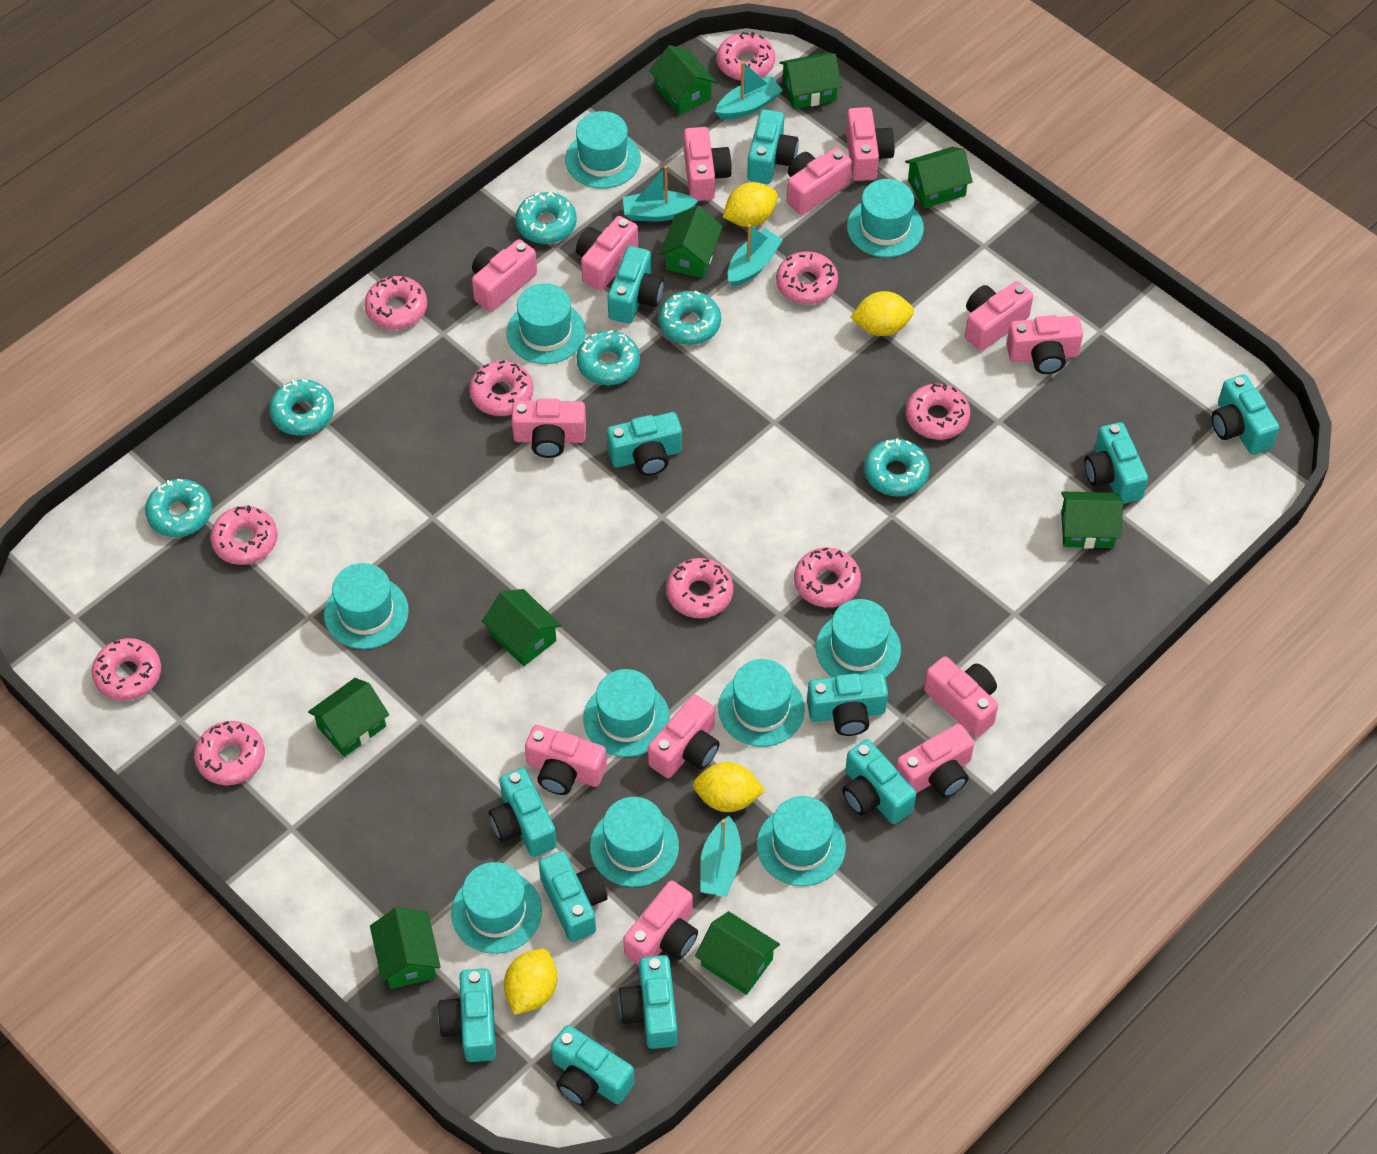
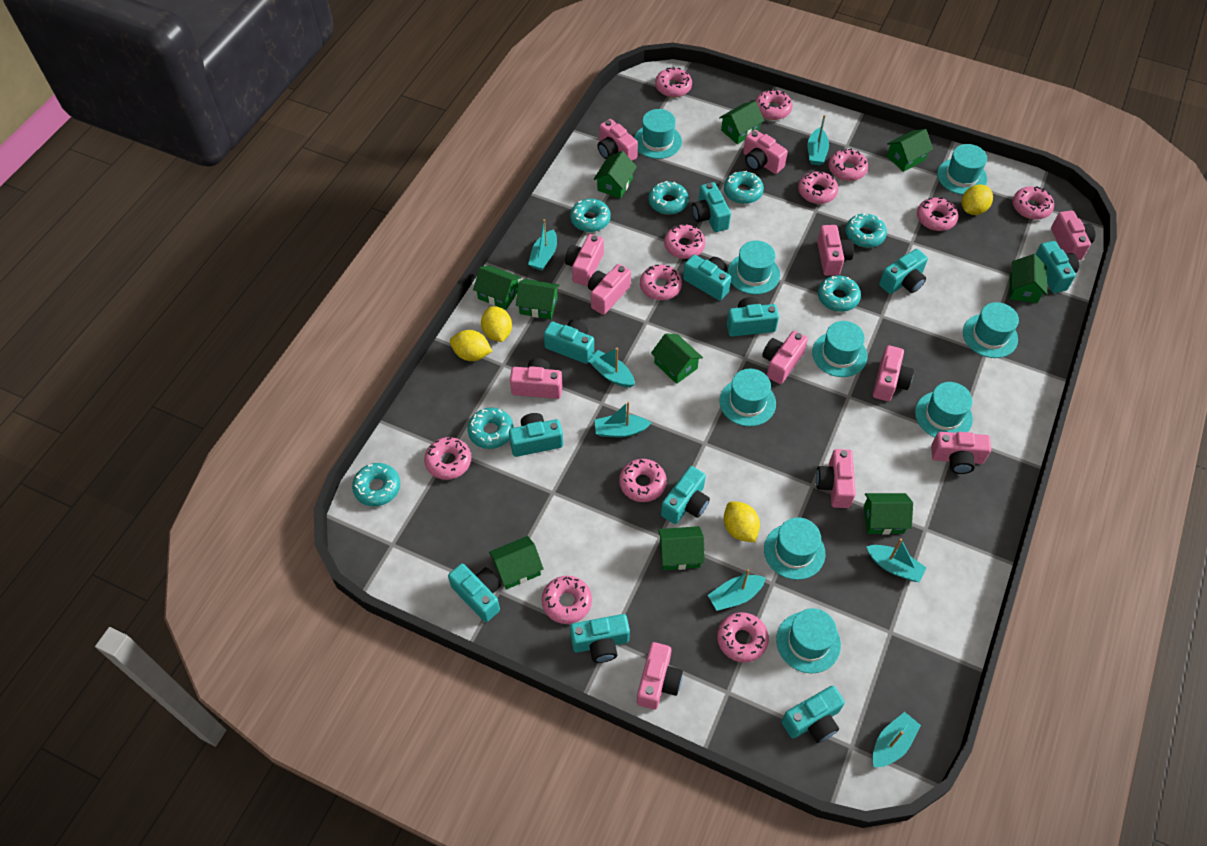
green house: 9 -> 10
pink camera: 13 -> 12
pink donut: 10 -> 12
turquoise boat: 4 -> 7
turquoise camera: 12 -> 11
turquoise donut: 6 -> 7
turquoise hat: 10 -> 9

